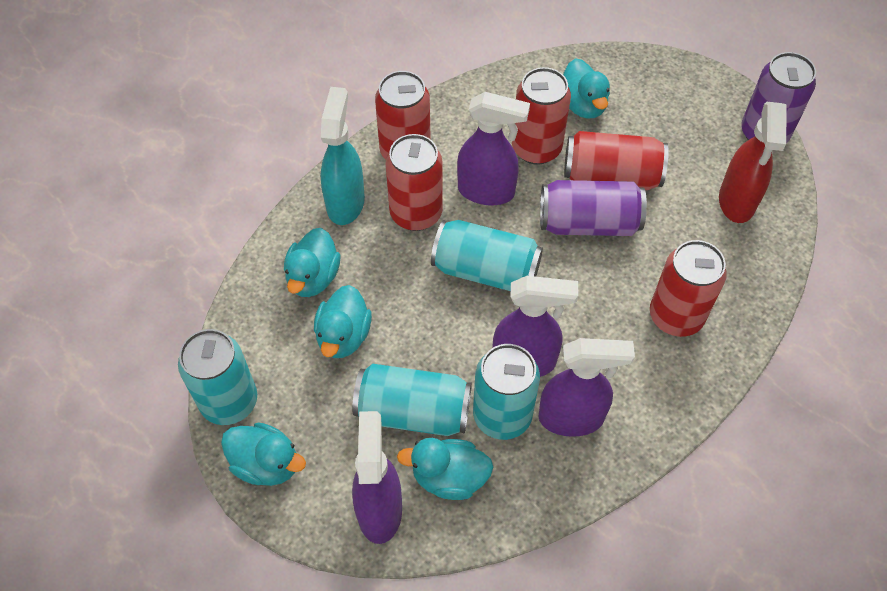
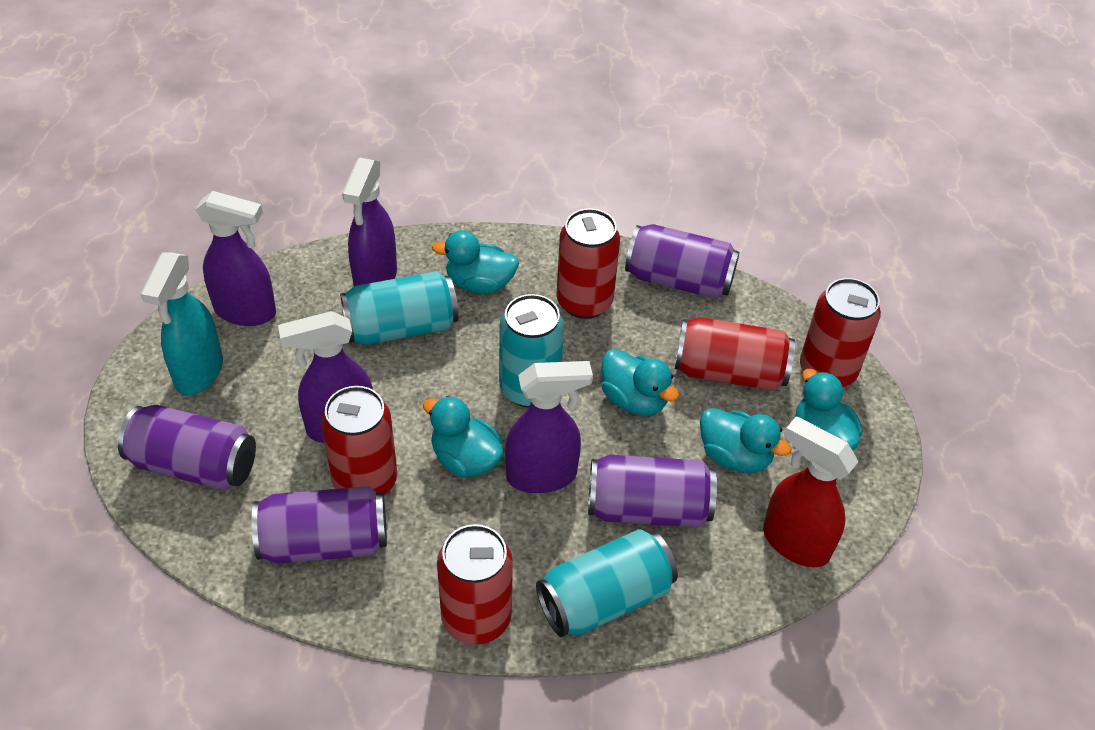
purple can: 2 -> 4
turquoise can: 4 -> 3

